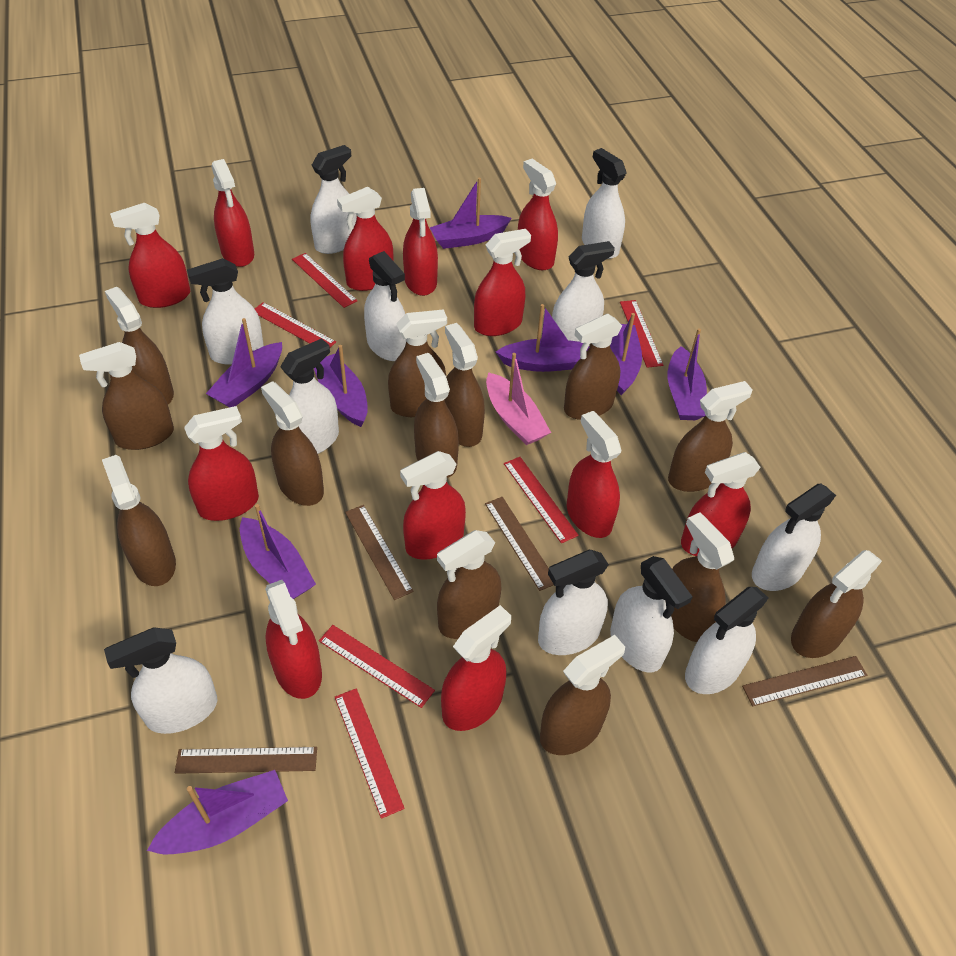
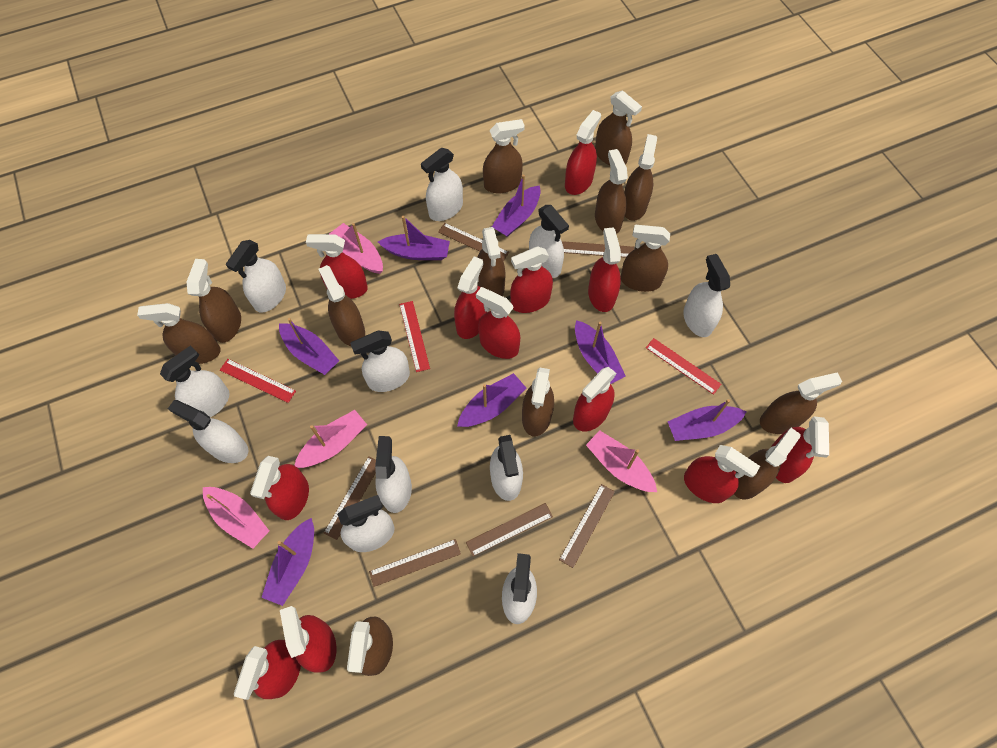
brown ruler: 4 -> 6
pink boat: 1 -> 4
purple boat: 8 -> 7
red ruler: 6 -> 3

